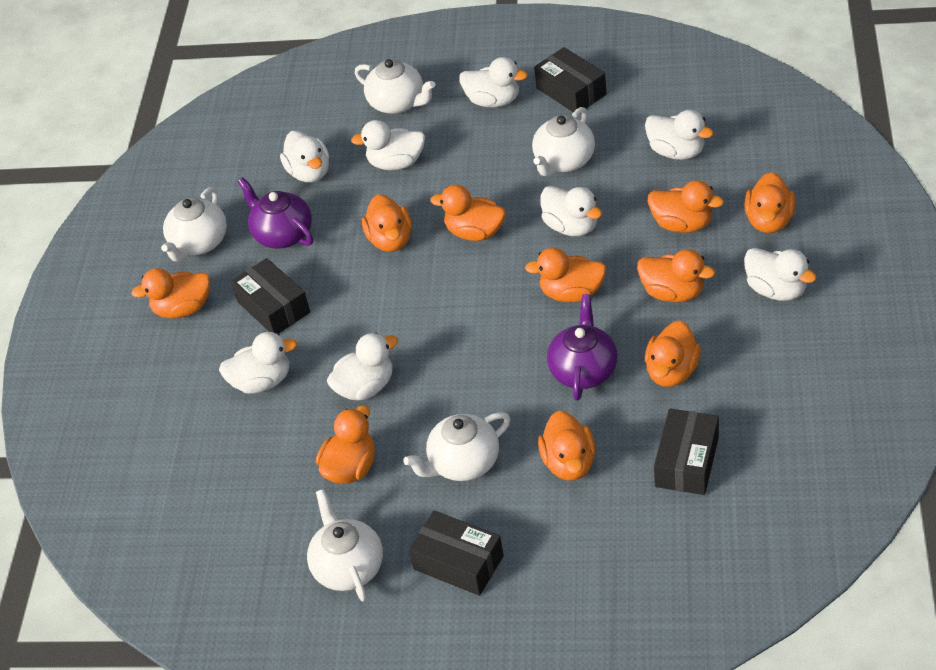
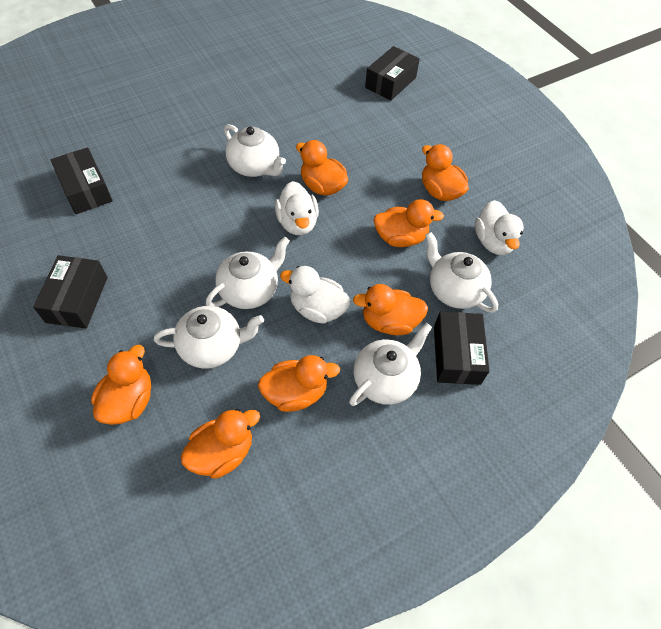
orange duck: 10 -> 7
purple teapot: 2 -> 0
white duck: 8 -> 3

